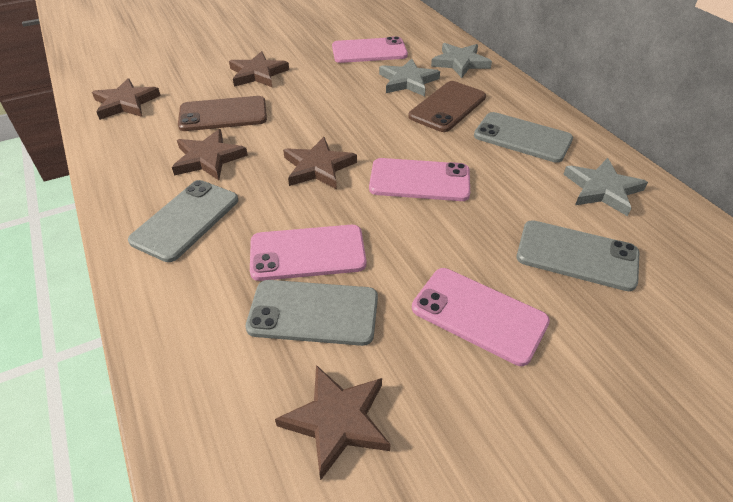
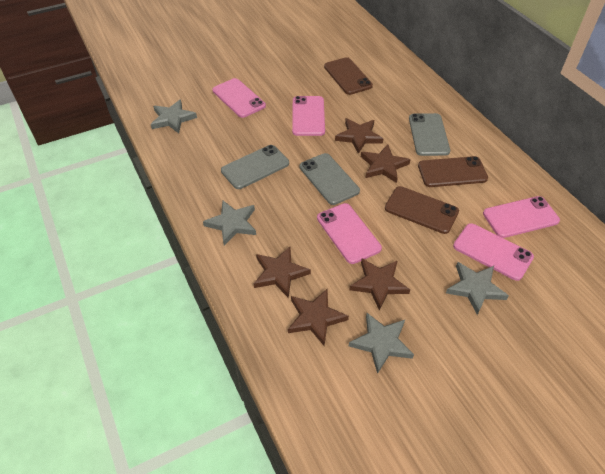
brown phone: 2 -> 3
grey phone: 4 -> 3
grey star: 3 -> 4
pink phone: 4 -> 5

